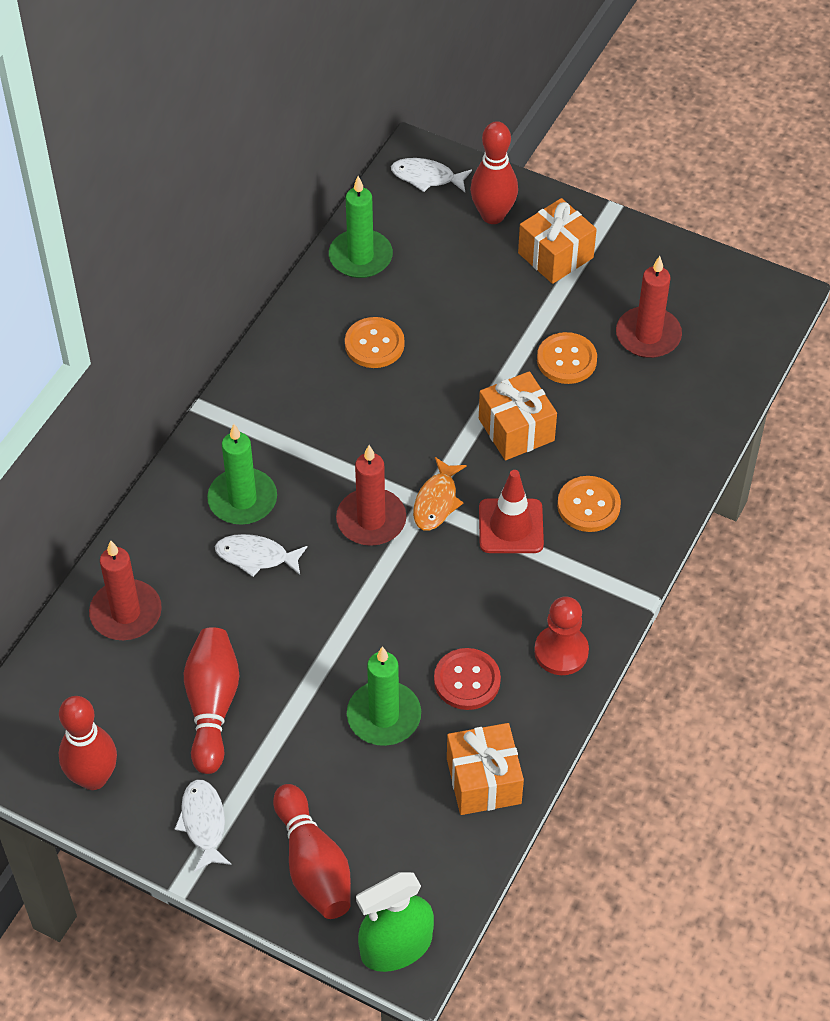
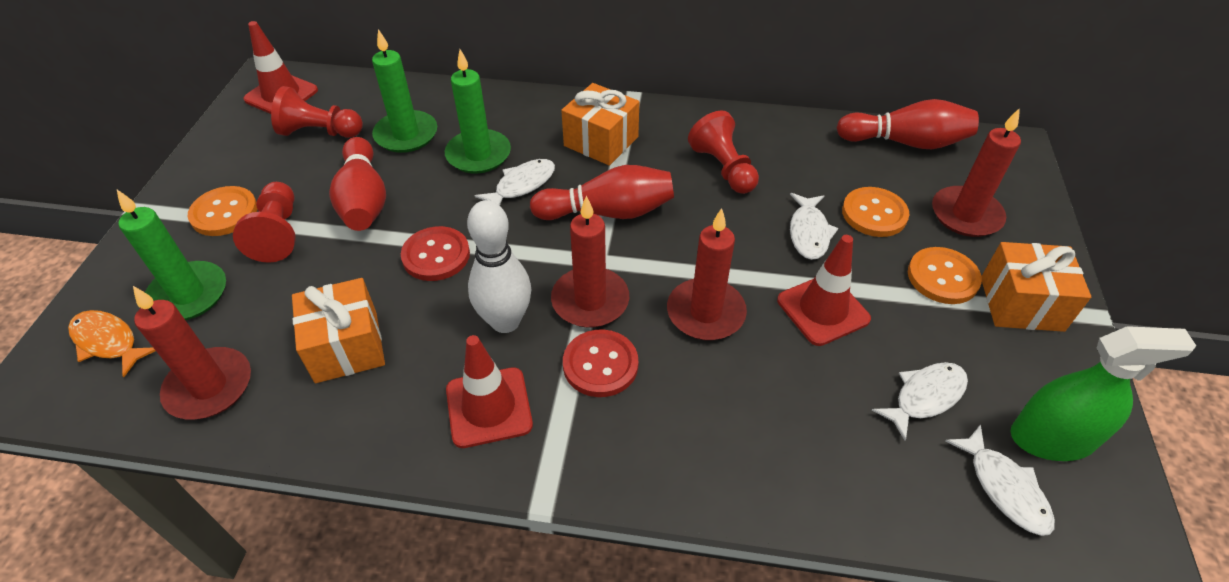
red bowling pin: 4 -> 3
red button: 1 -> 2
red candle: 3 -> 4
red pawn: 1 -> 3
red traffic cone: 1 -> 3
white bowling pin: 0 -> 1
white fish: 3 -> 4

